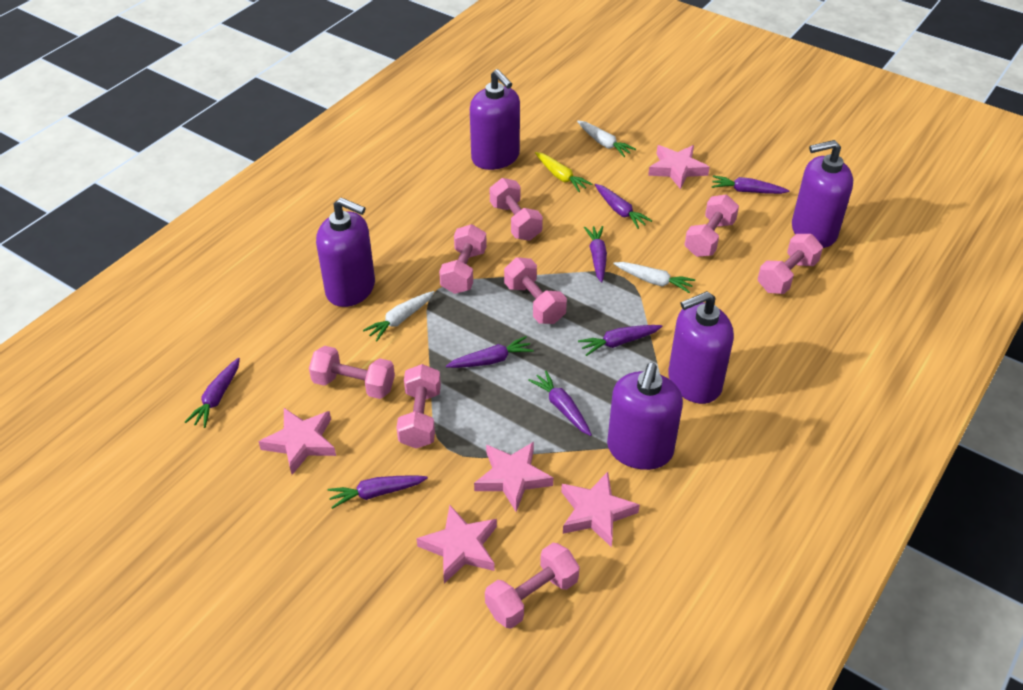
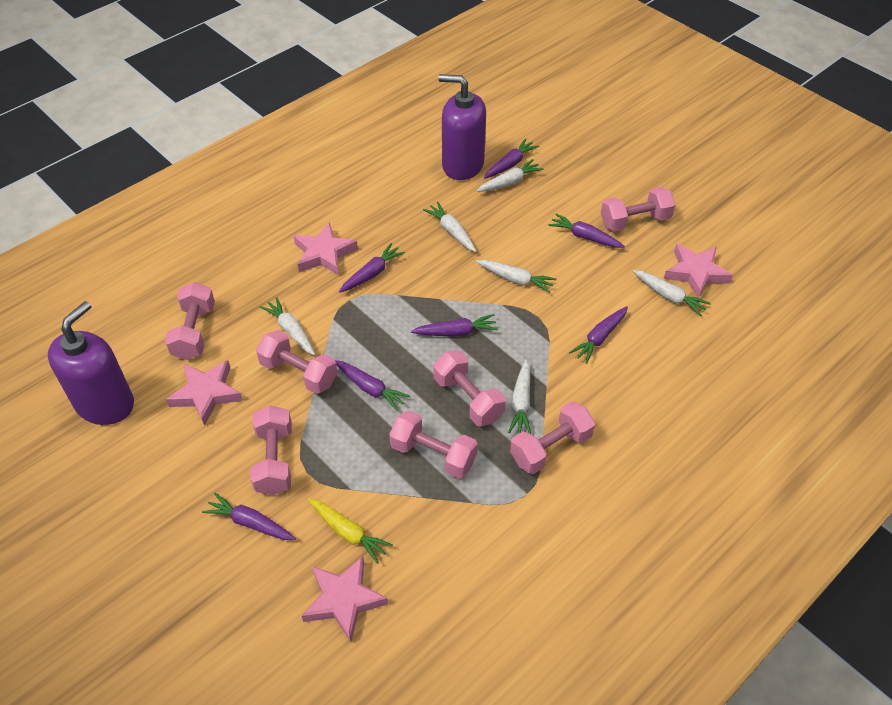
pink dumbbell: 8 -> 7
pink star: 5 -> 4
purple carrot: 8 -> 7
purple soap dispenser: 5 -> 2
white carrot: 3 -> 6

